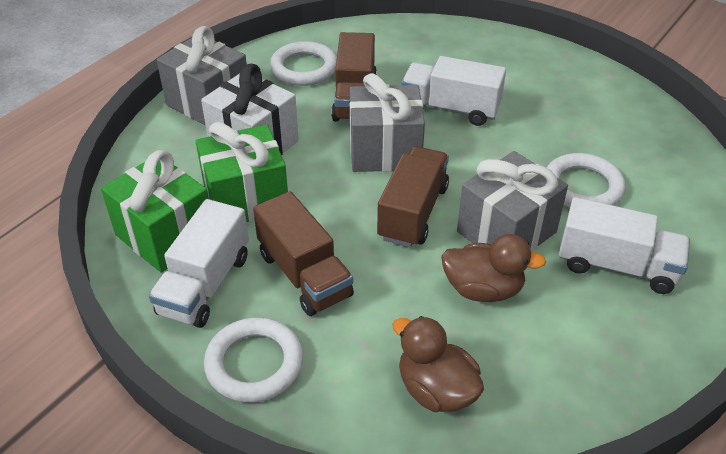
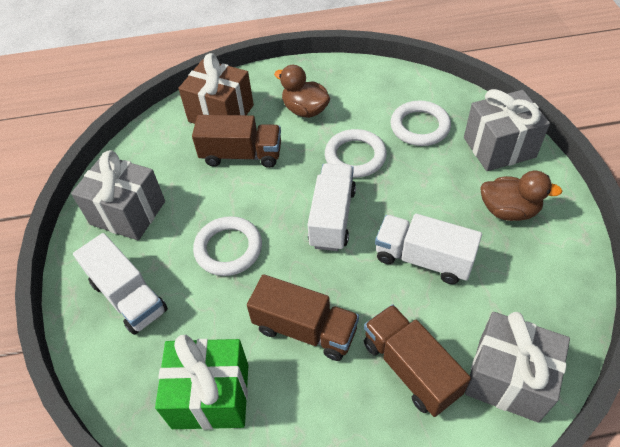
brown gift: 0 -> 1
green gift: 2 -> 1
white gift: 1 -> 0

